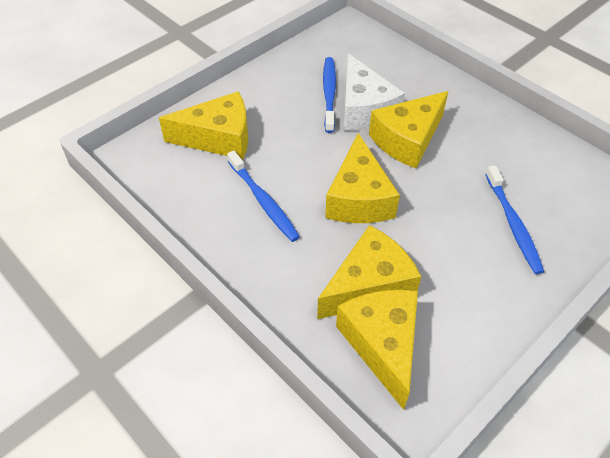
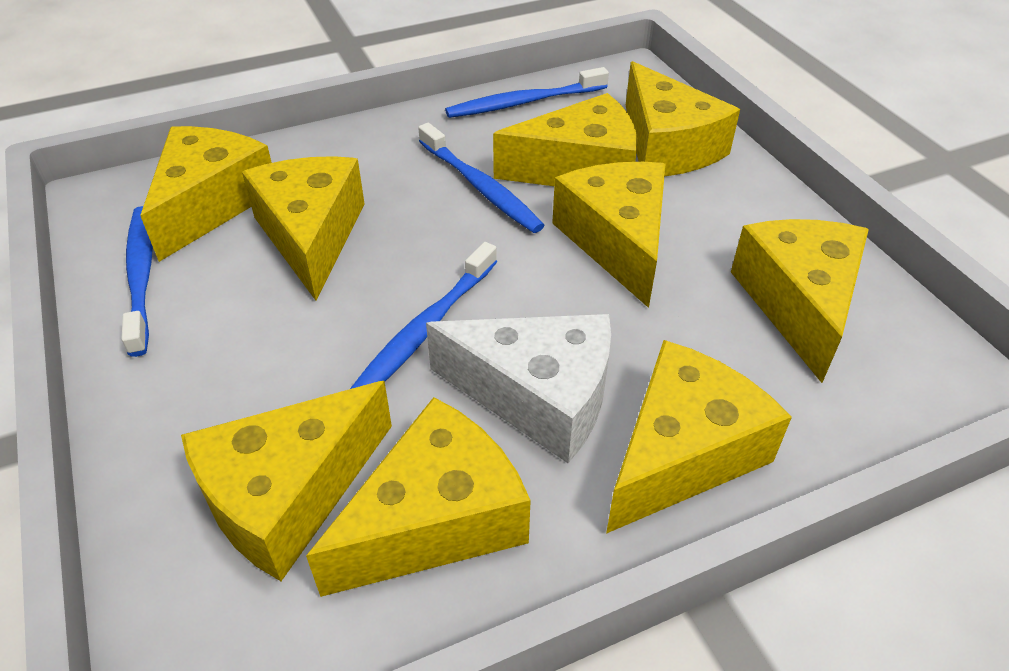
blue toothbrush: 3 -> 4
yellow cheese: 5 -> 9

